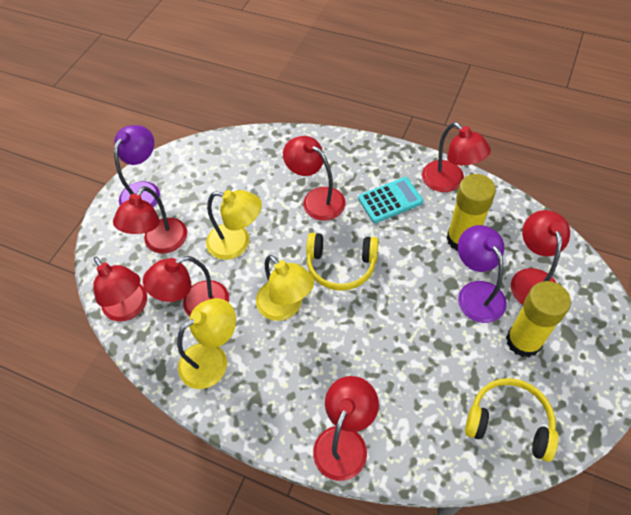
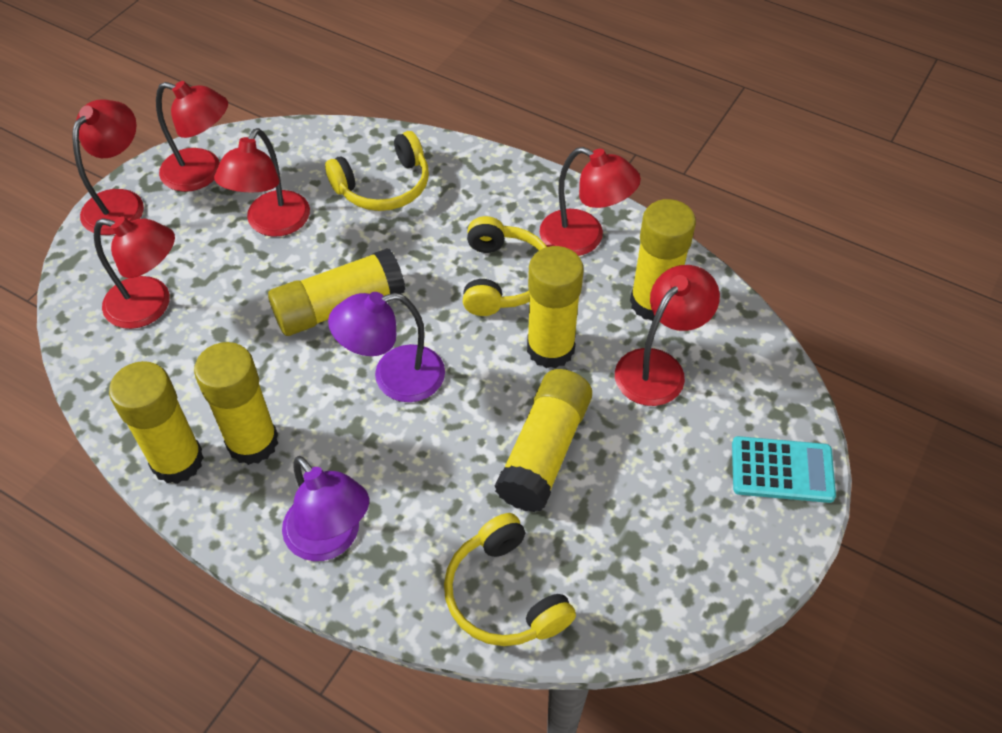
red lamp: 7 -> 6
yellow glue stick: 2 -> 6
yellow headphones: 2 -> 3
yellow lamp: 3 -> 0

